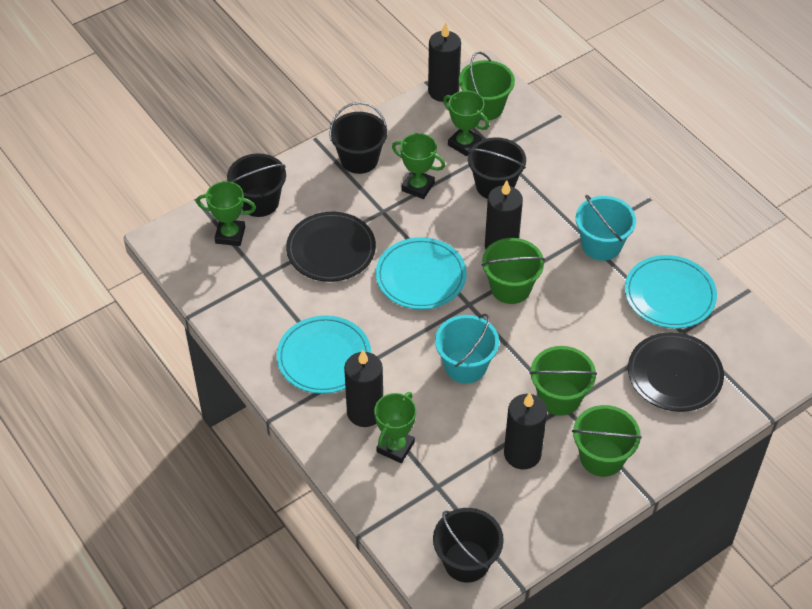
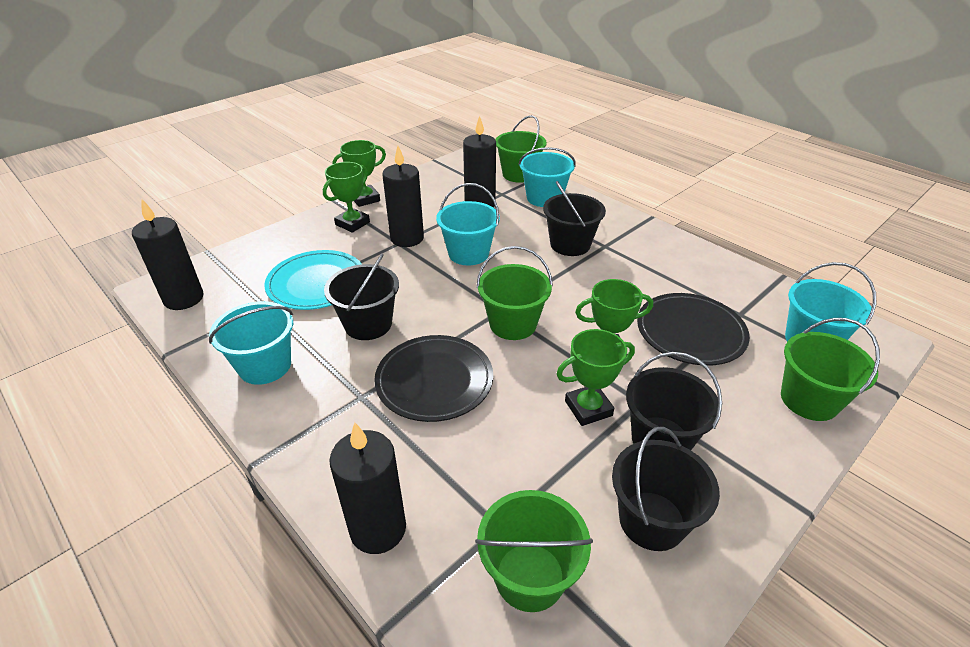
turquoise bucket: 2 -> 4
turquoise plate: 3 -> 1

